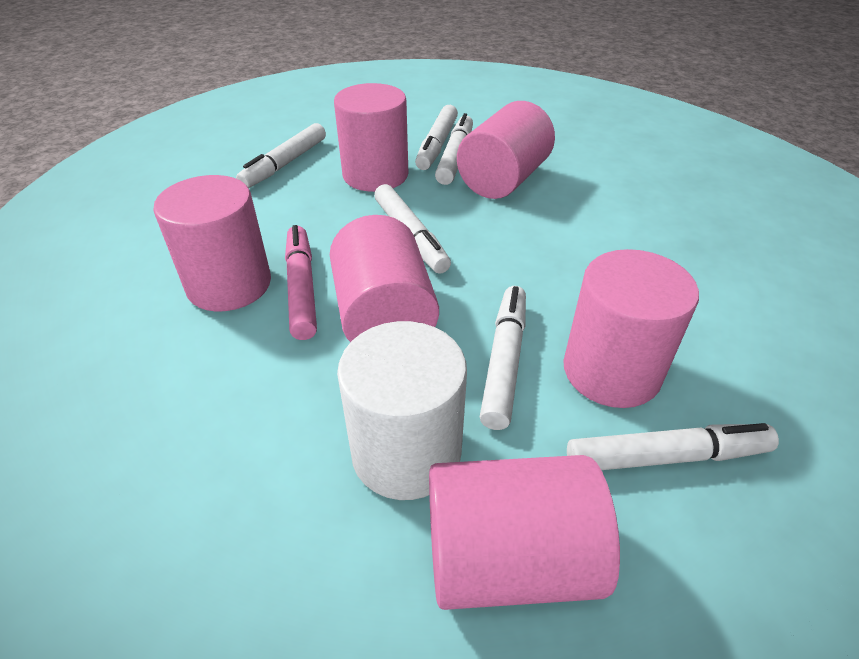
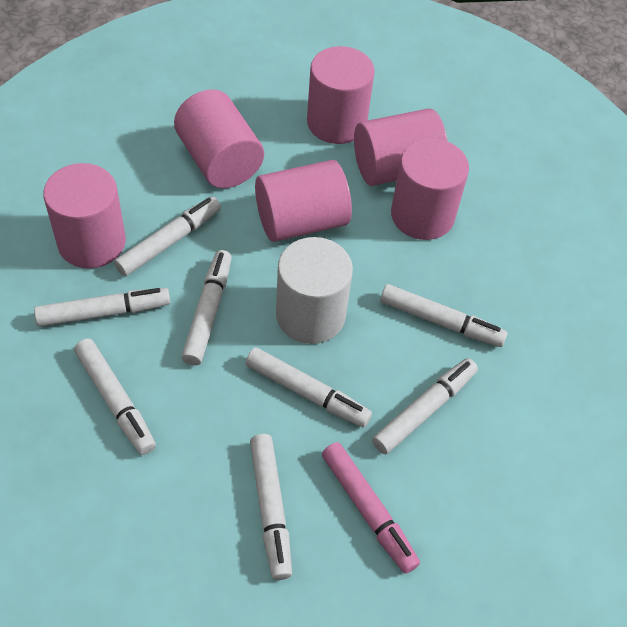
white marker: 6 -> 8

